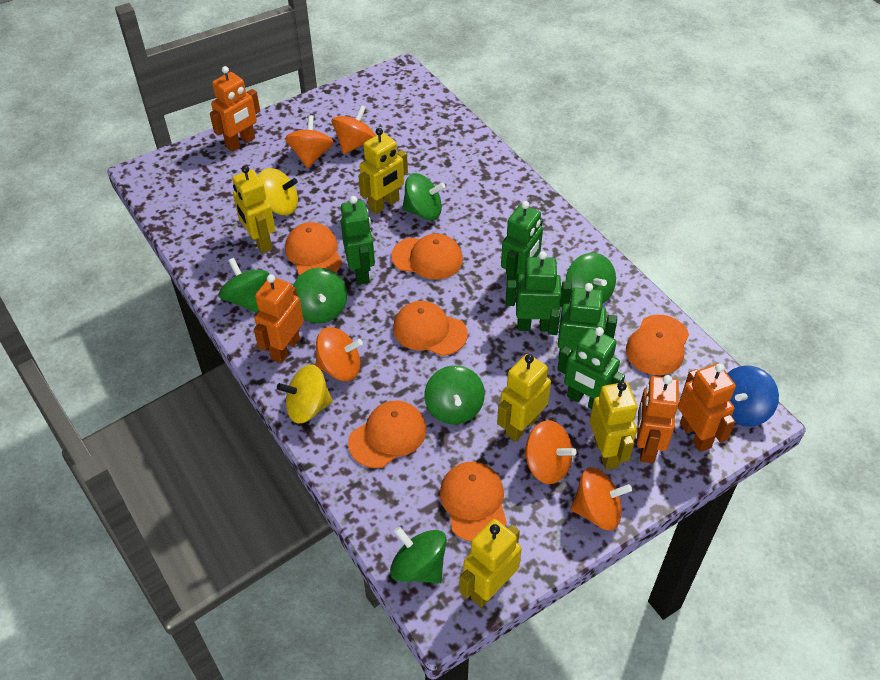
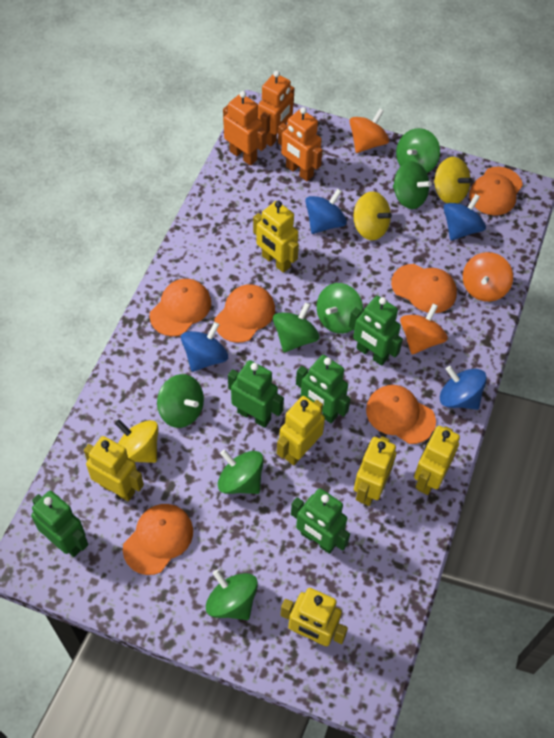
blue spinning top: 1 -> 4
green spinning top: 6 -> 7
orange robot: 4 -> 3
orange spinning top: 5 -> 3
yellow robot: 5 -> 6
yellow spinning top: 2 -> 3

